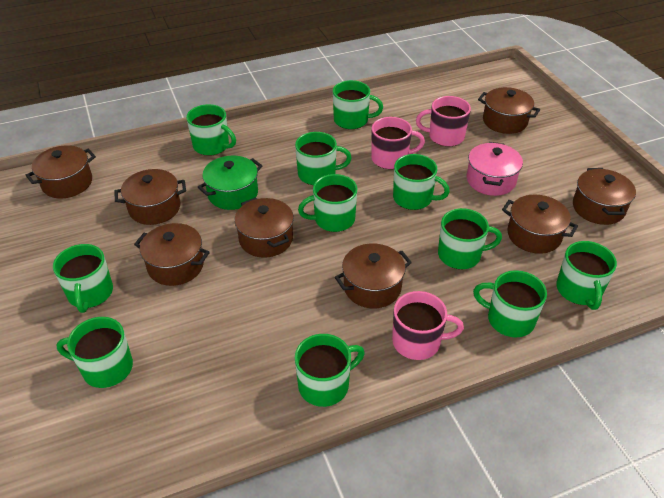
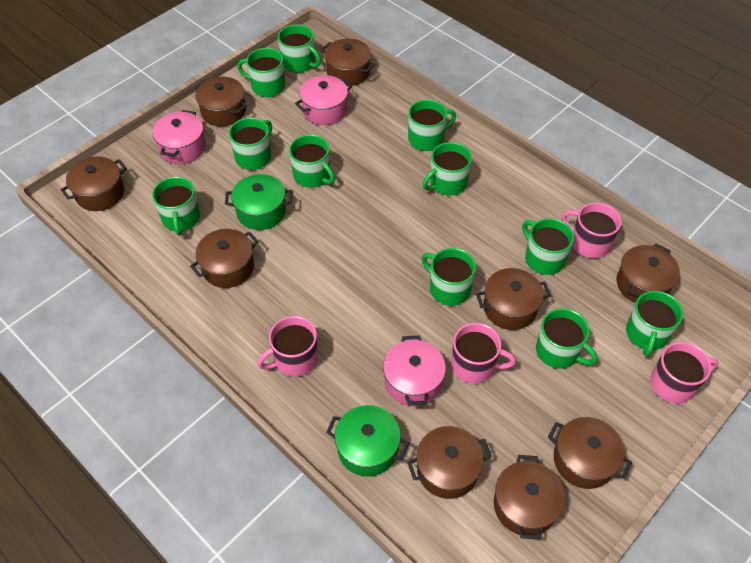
brown pot: 8 -> 9
green pot: 1 -> 2
pink mug: 3 -> 4
pink pot: 1 -> 3

